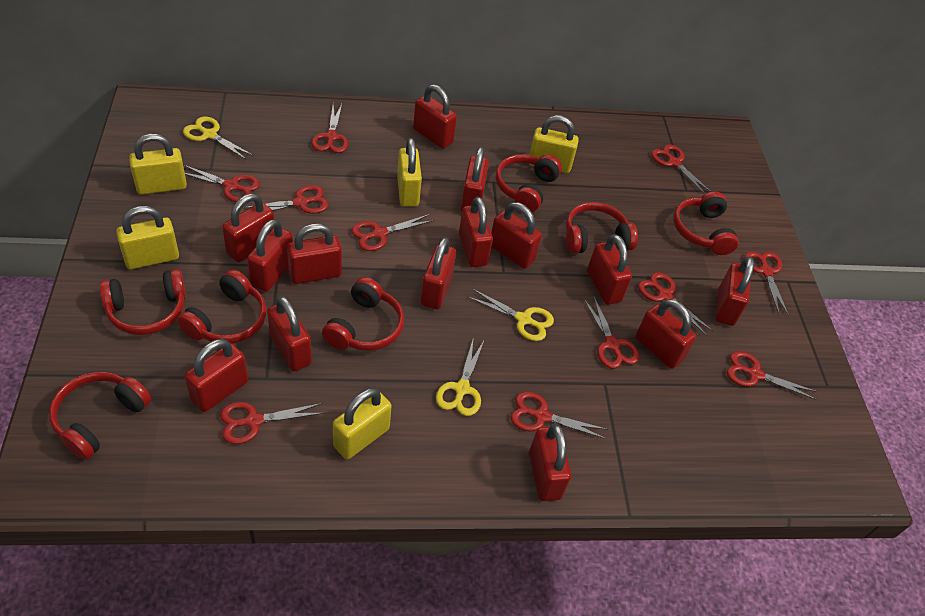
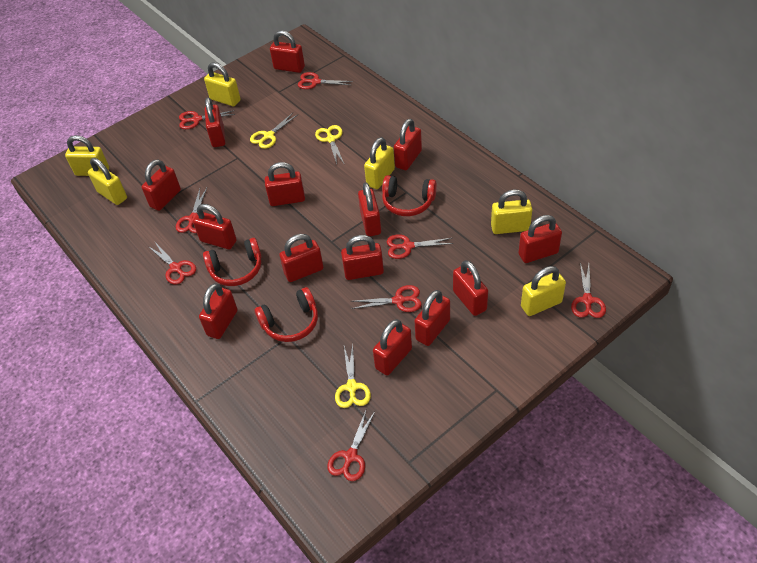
red headphones: 7 -> 3
red scissors: 11 -> 8
yellow padlock: 5 -> 6

